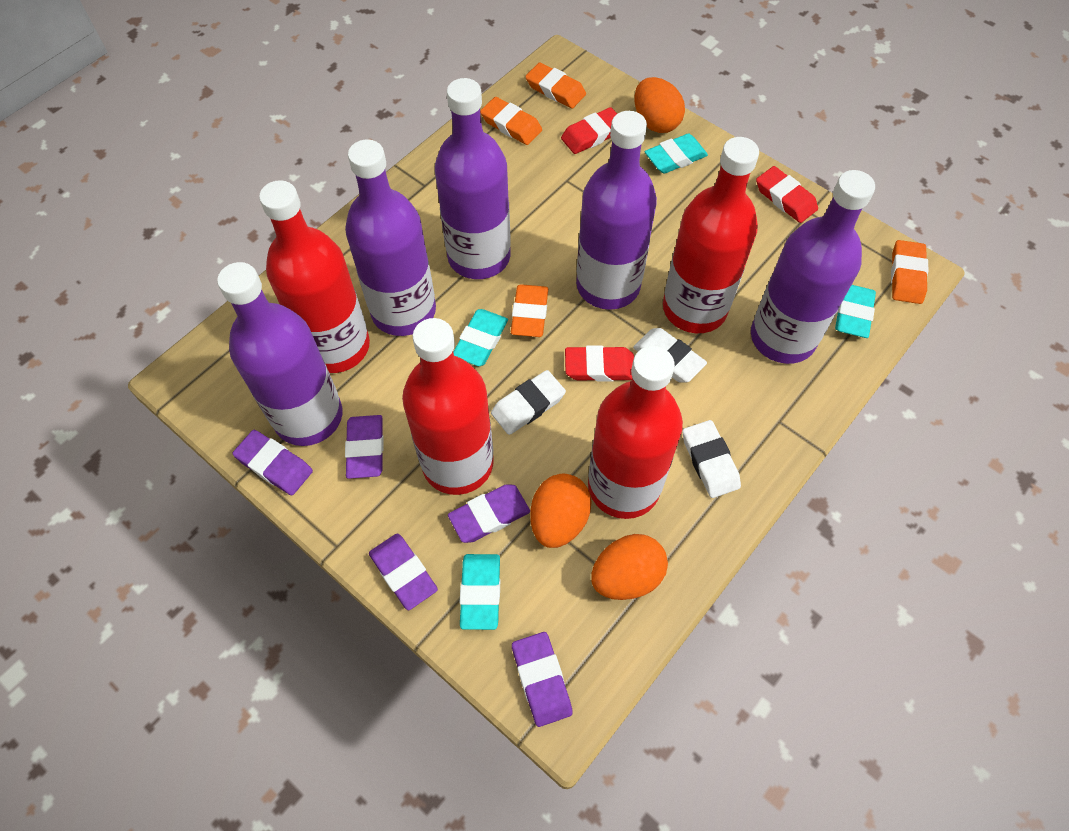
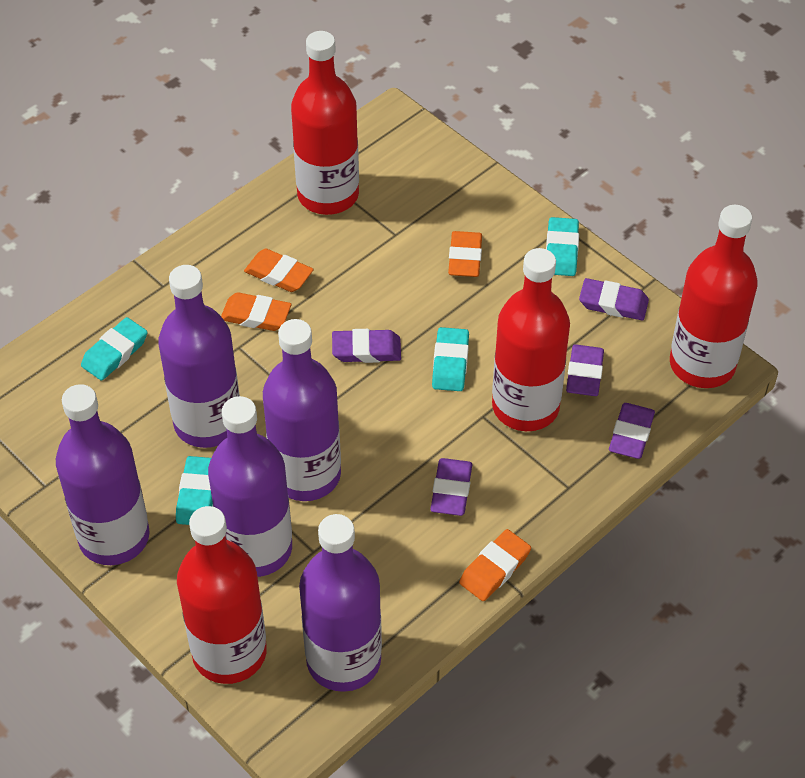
orange egg: 3 -> 0
red eraser: 3 -> 0
white eraser: 3 -> 0

